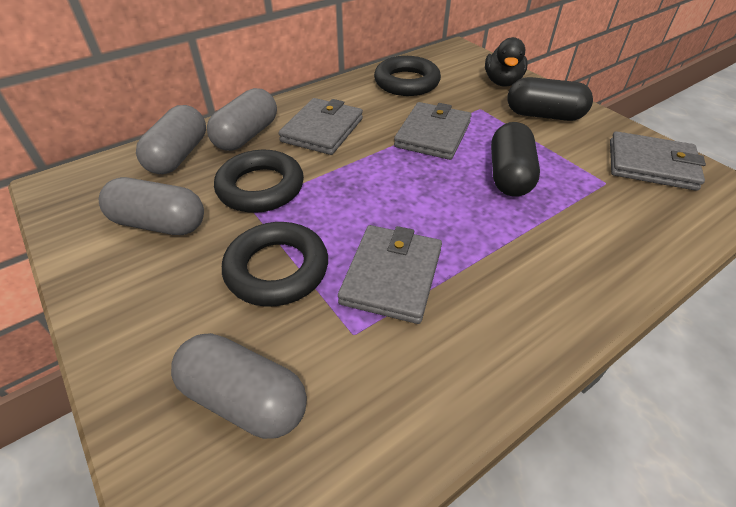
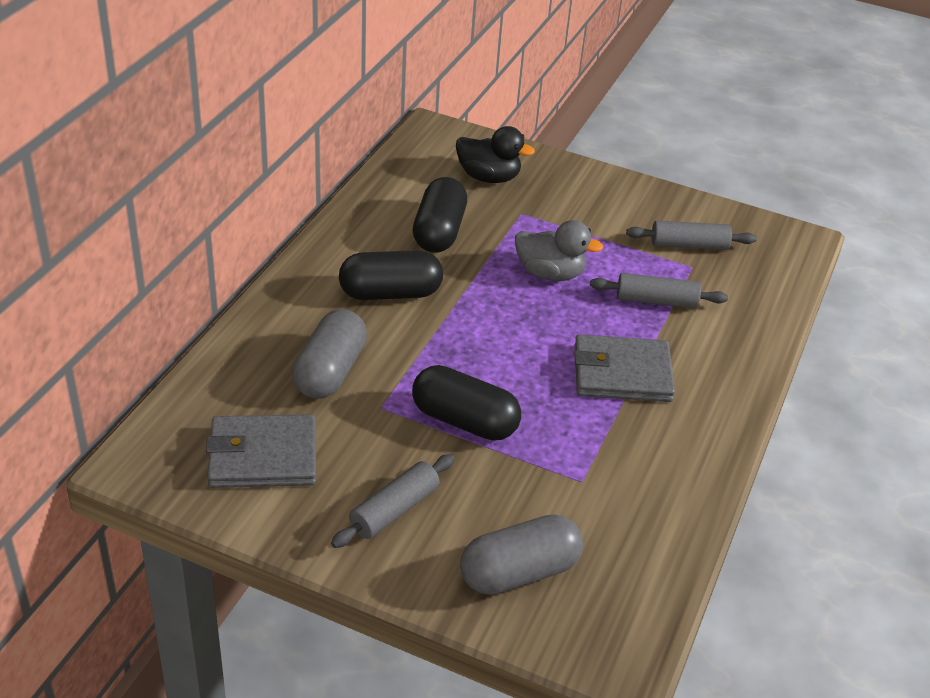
black capsule: 2 -> 3
black ring: 3 -> 0
grey capsule: 4 -> 2
grey duck: 0 -> 1
grey rolling pin: 0 -> 3
grey wallet: 4 -> 2

